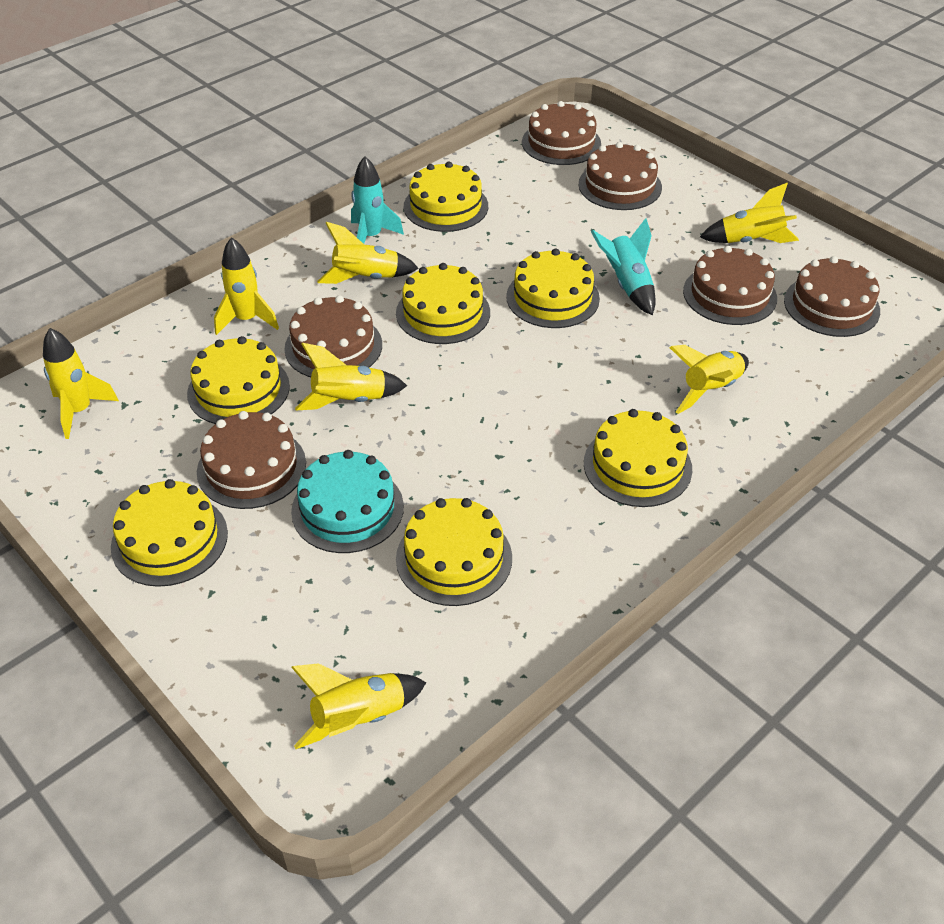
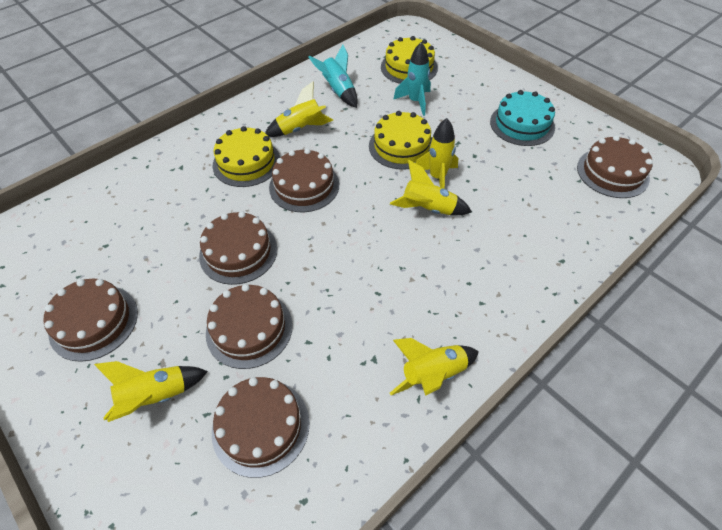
yellow cake: 7 -> 3
yellow rocket: 7 -> 5

